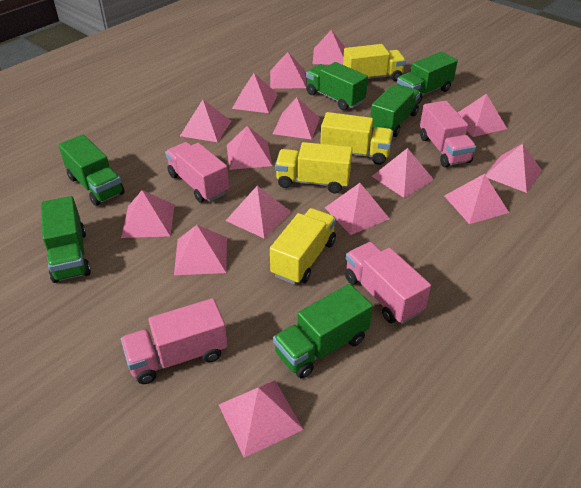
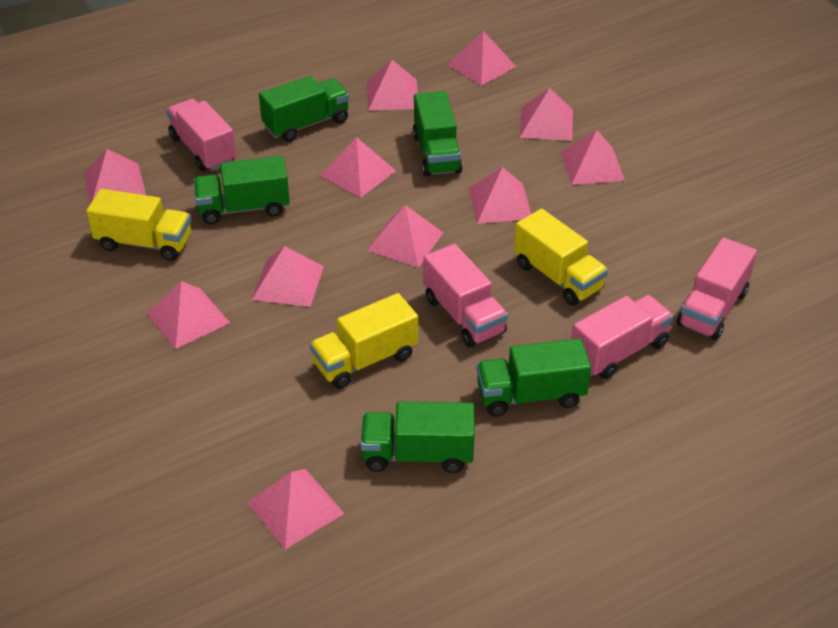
green truck: 6 -> 5
pink pyramid: 15 -> 11
yellow truck: 4 -> 3

